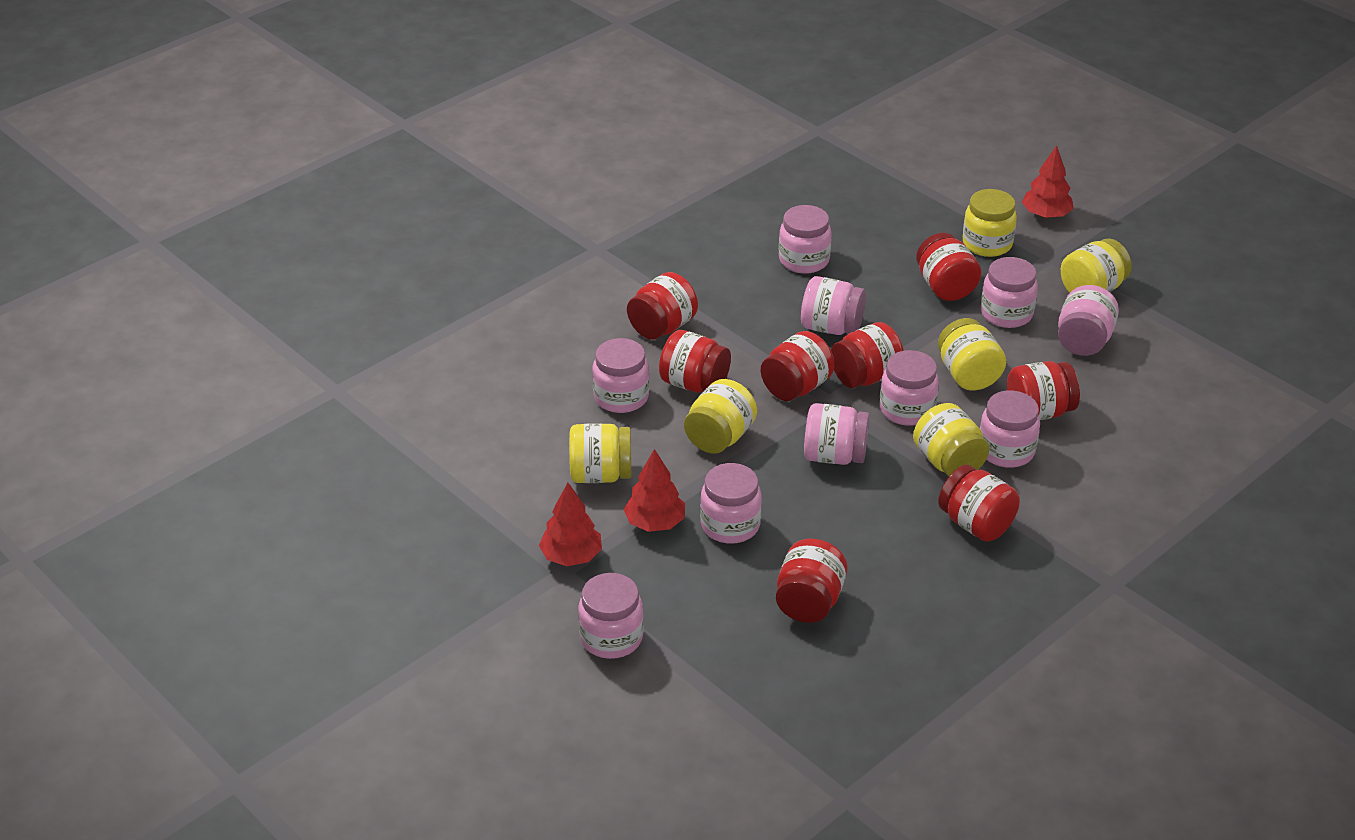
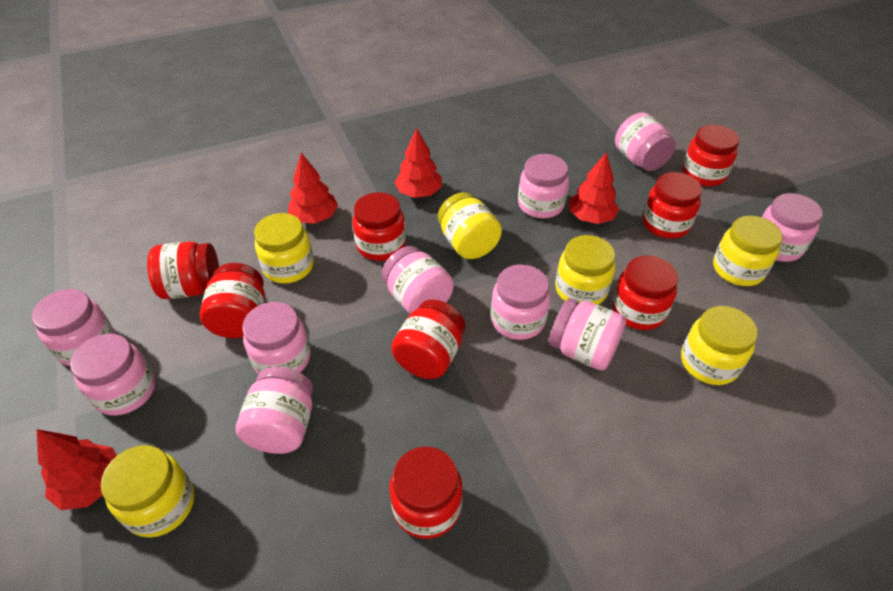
red tree: 3 -> 4

